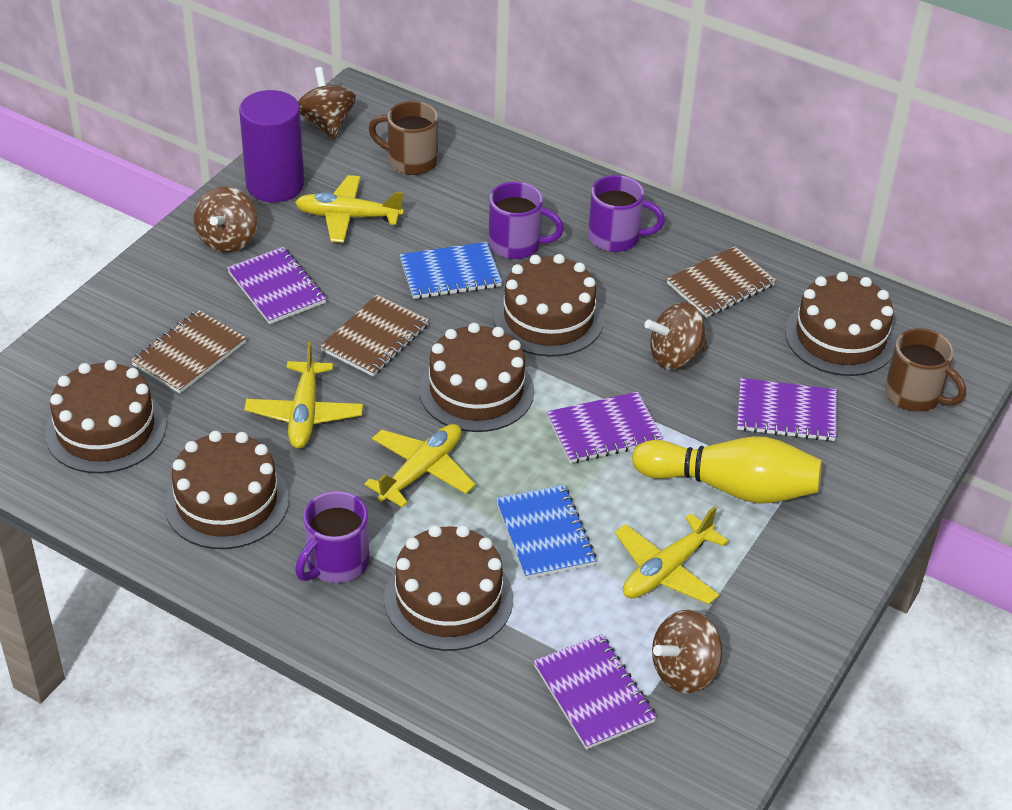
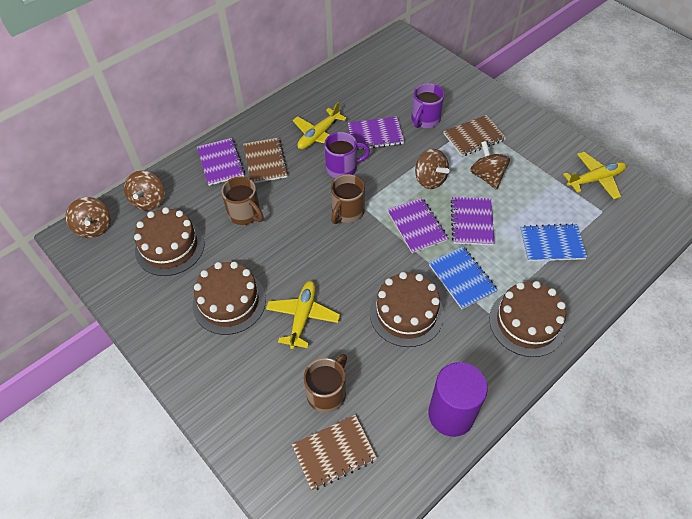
brown cake: 6 -> 4
brown mug: 2 -> 3
purple mug: 3 -> 2
yellow bowling pin: 1 -> 0
yellow plane: 4 -> 3

